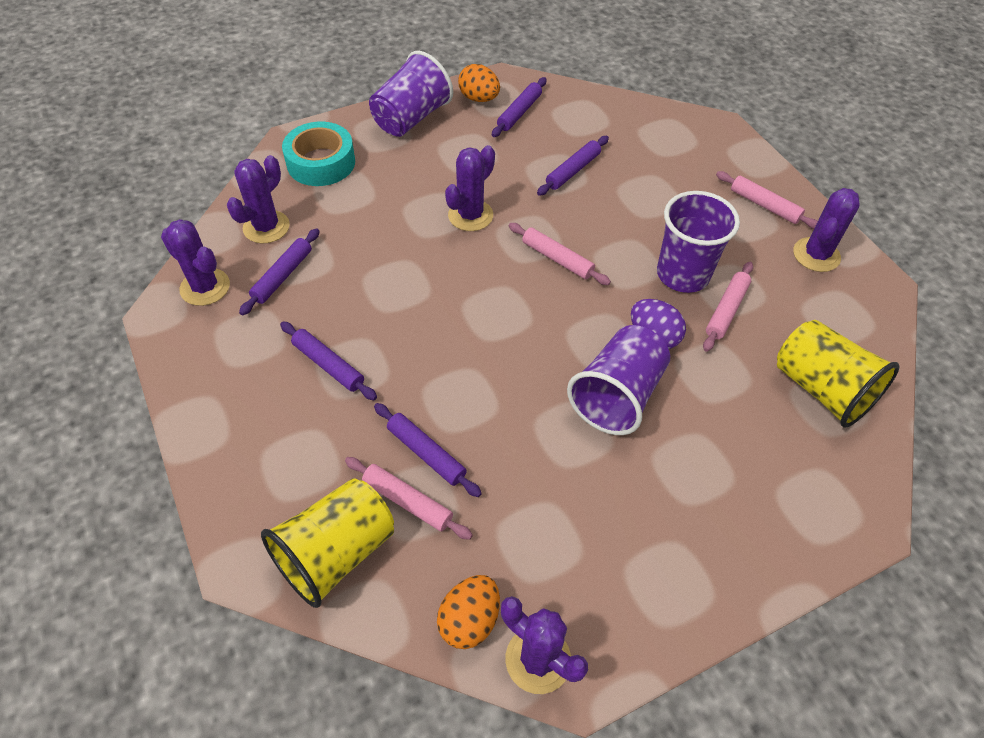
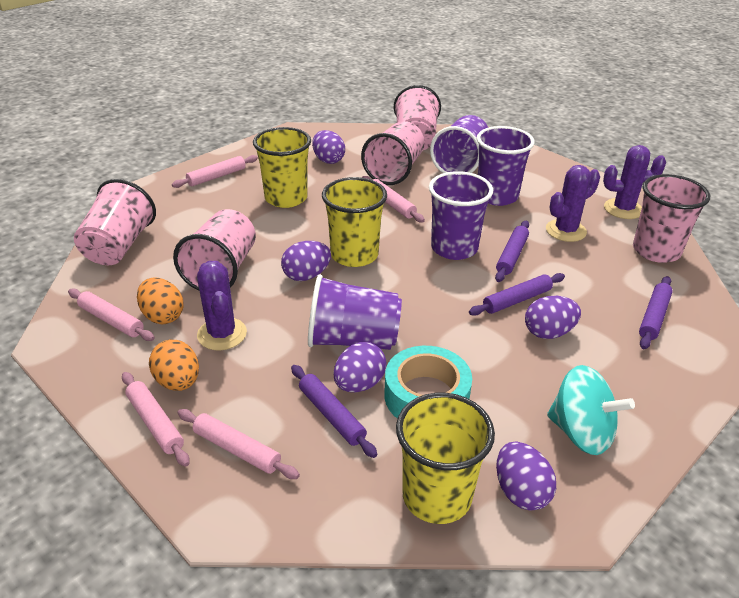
pink cup: 0 -> 5
pink rolling pin: 4 -> 5
purple cactus: 5 -> 3
purple cup: 3 -> 4
purple egg: 1 -> 5
purple rolling pin: 5 -> 4
turquoise spinning top: 0 -> 1
yellow cup: 2 -> 3

